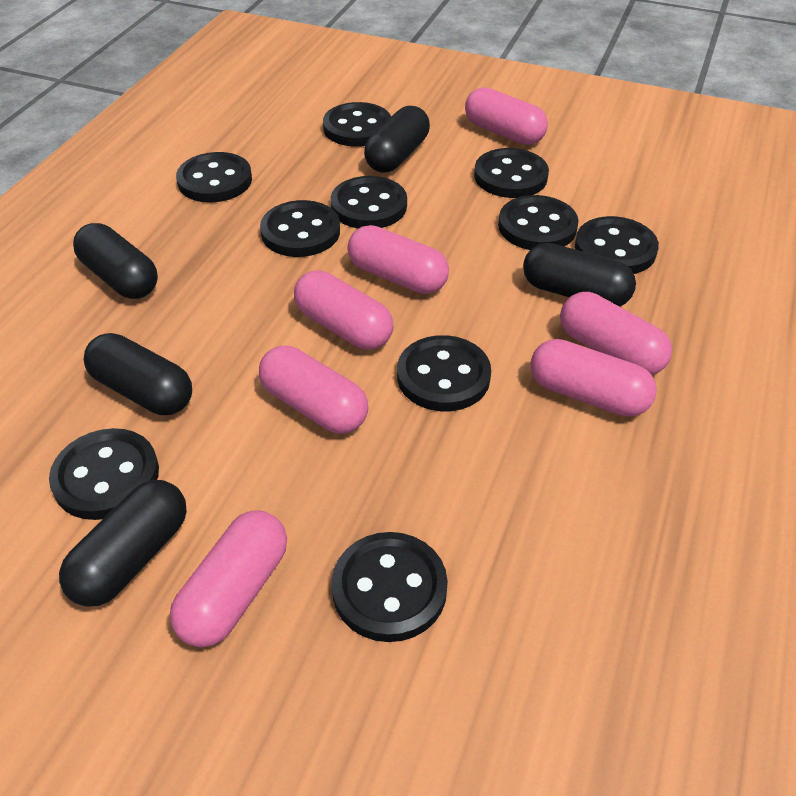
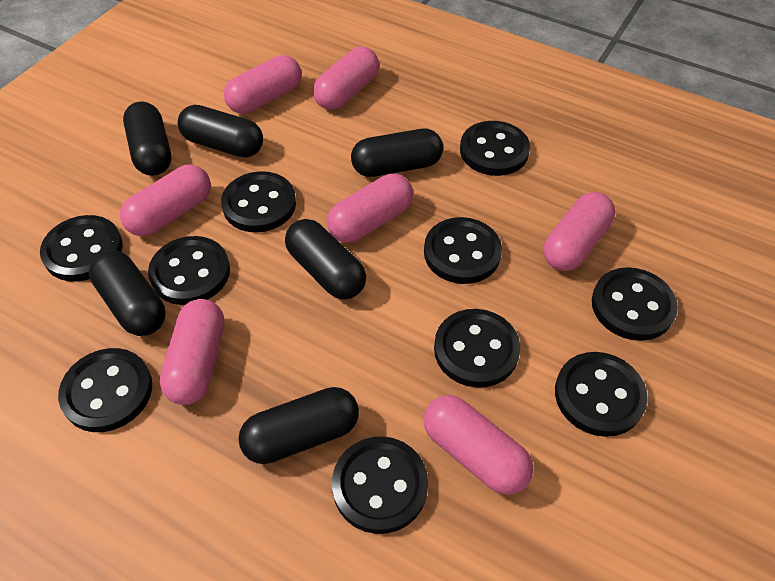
black capsule: 5 -> 6

